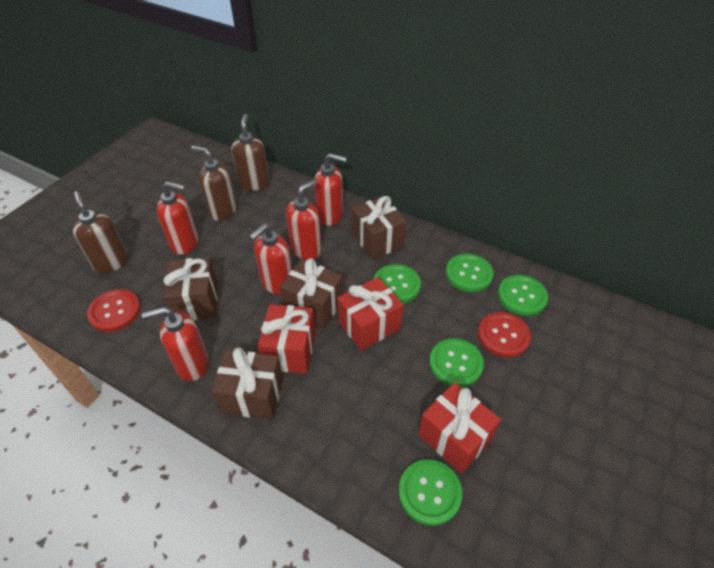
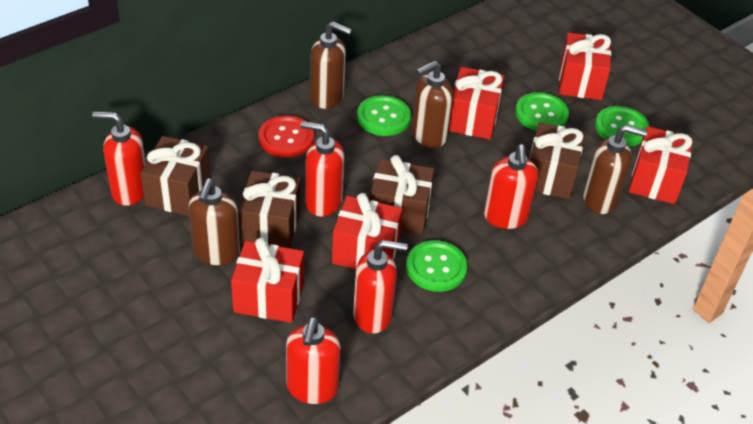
brown soap dispenser: 3 -> 4
green button: 5 -> 4
red button: 2 -> 1
red gift: 3 -> 5

